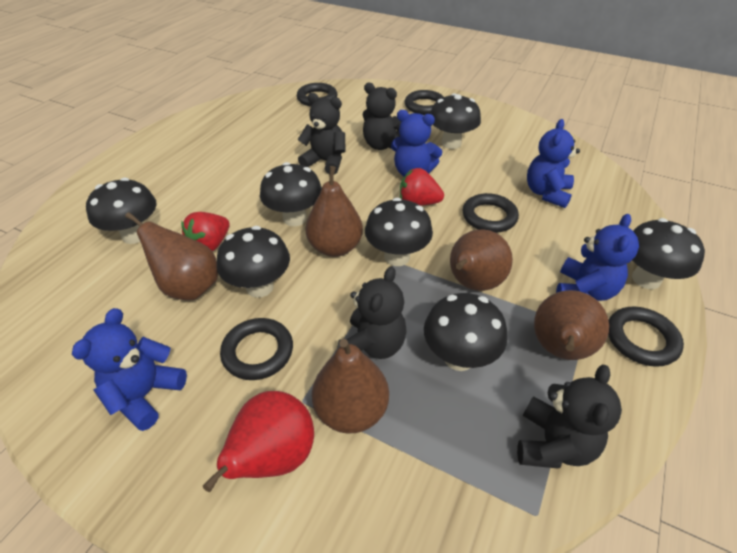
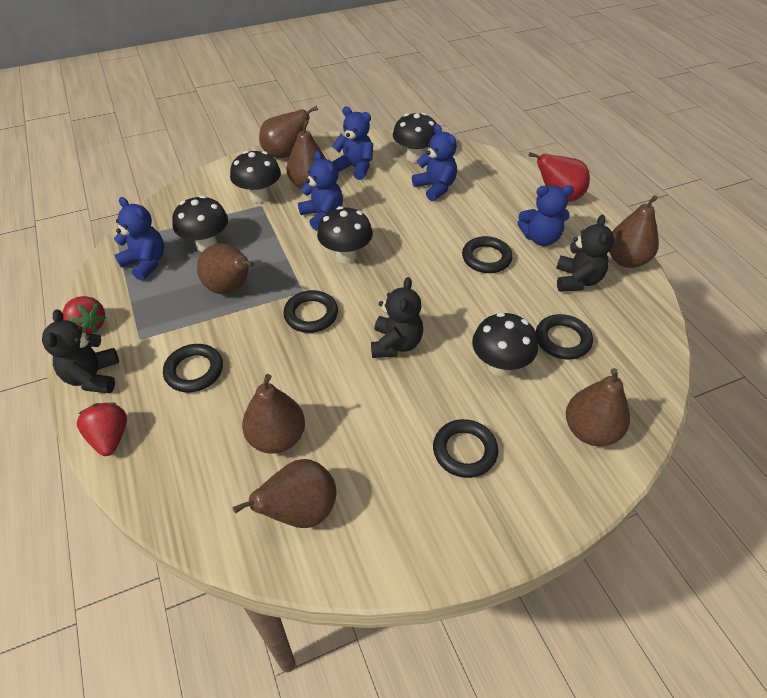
black mushroom: 7 -> 5
black teddy bear: 4 -> 3
blue teddy bear: 4 -> 5
brown pear: 5 -> 7

